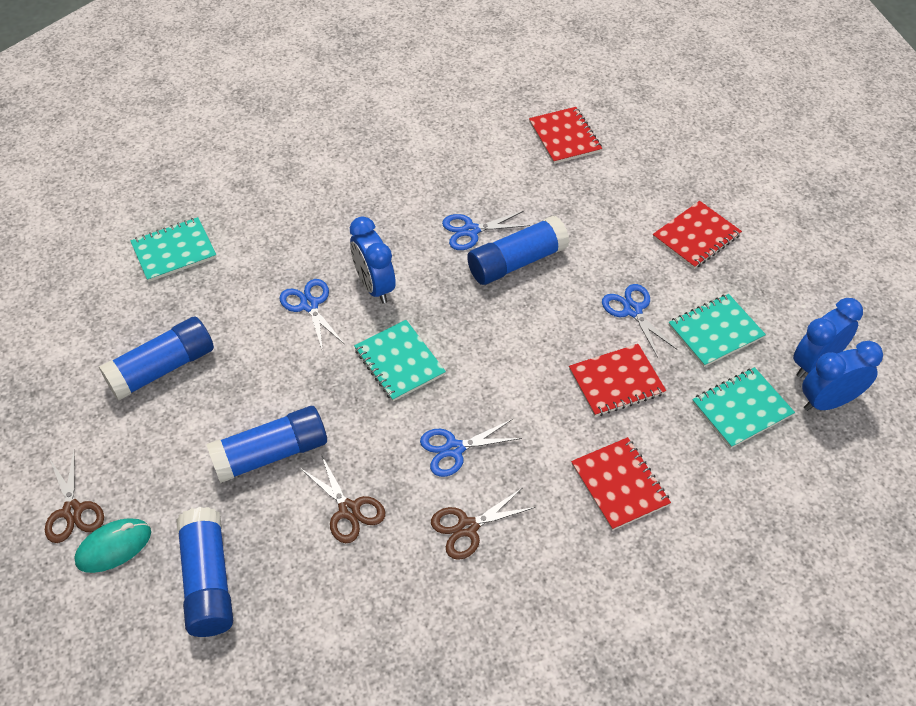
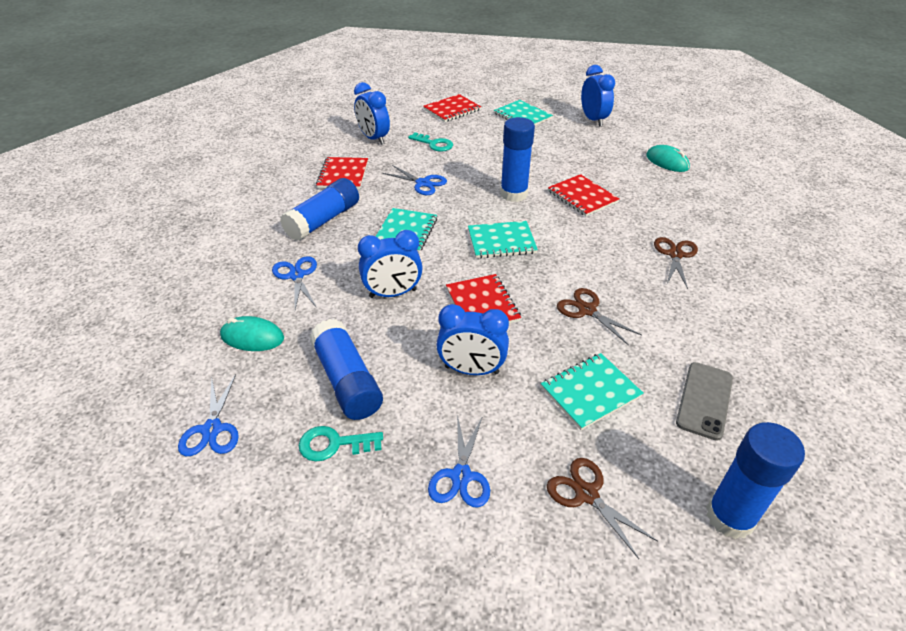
blue clock: 3 -> 4
grey phone: 0 -> 1
turquoise key: 0 -> 2
turquoise mouse: 1 -> 2

